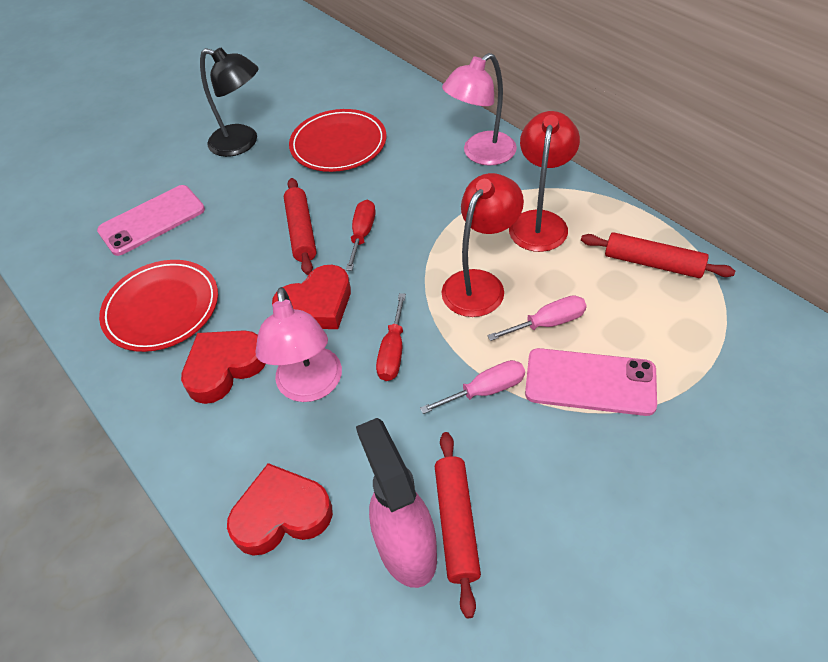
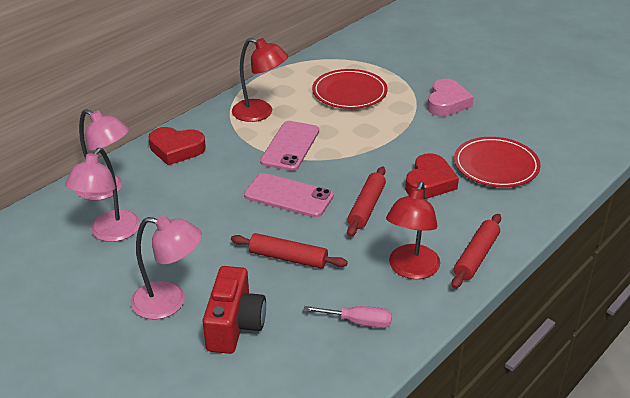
black lamp: 1 -> 0
pink heart: 0 -> 1
pink lamp: 2 -> 3
pink screwdriver: 2 -> 1
pink spray bottle: 1 -> 0
red camera: 0 -> 1
red heart: 3 -> 2
red screwdriver: 2 -> 0

